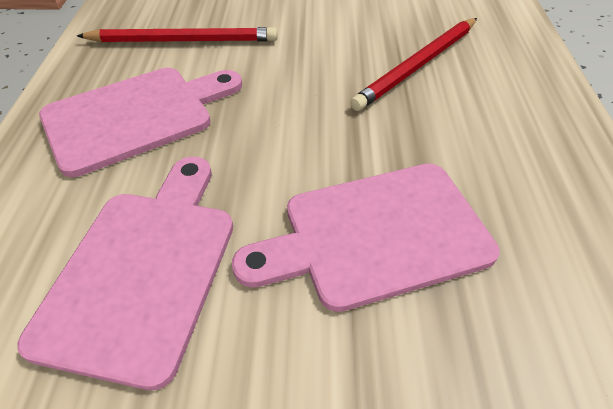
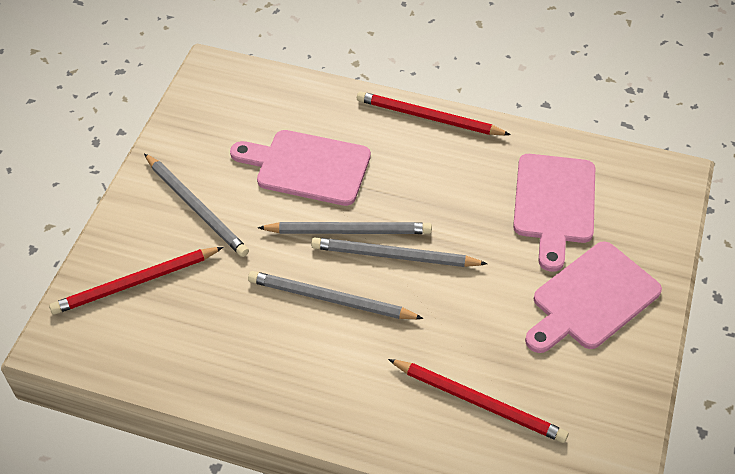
grey pencil: 0 -> 4
red pencil: 2 -> 3

